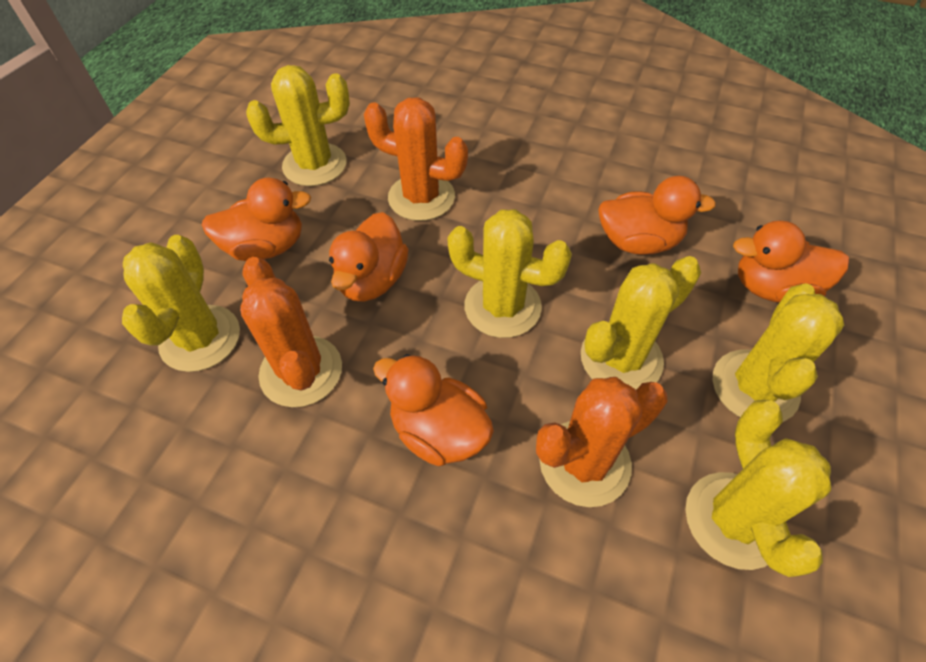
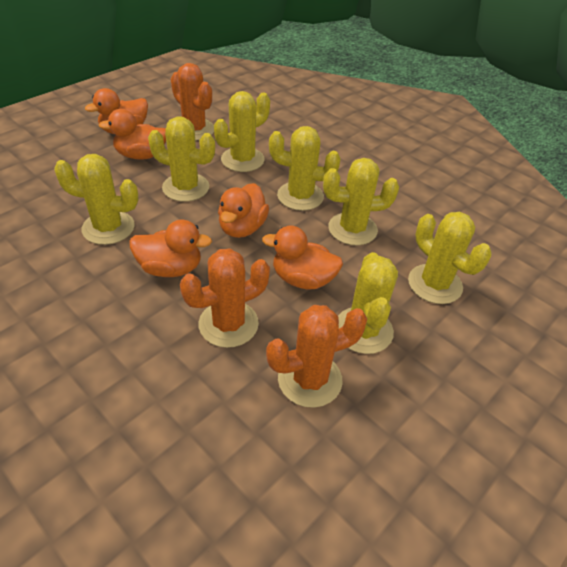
yellow cactus: 6 -> 7

